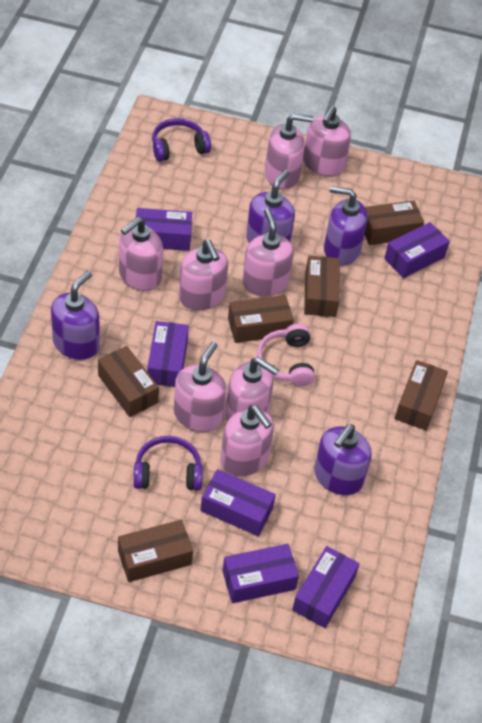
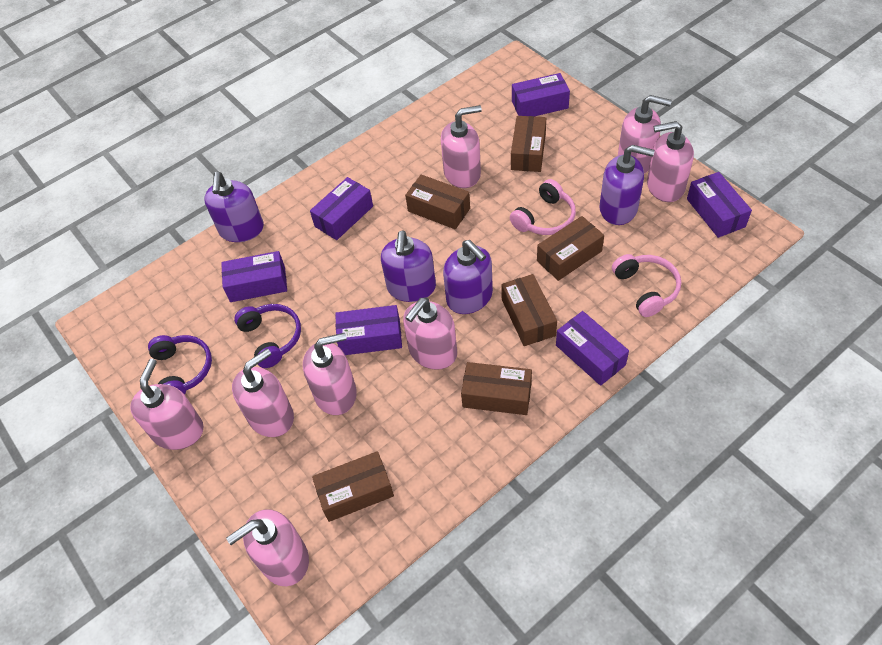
pink headphones: 1 -> 2

